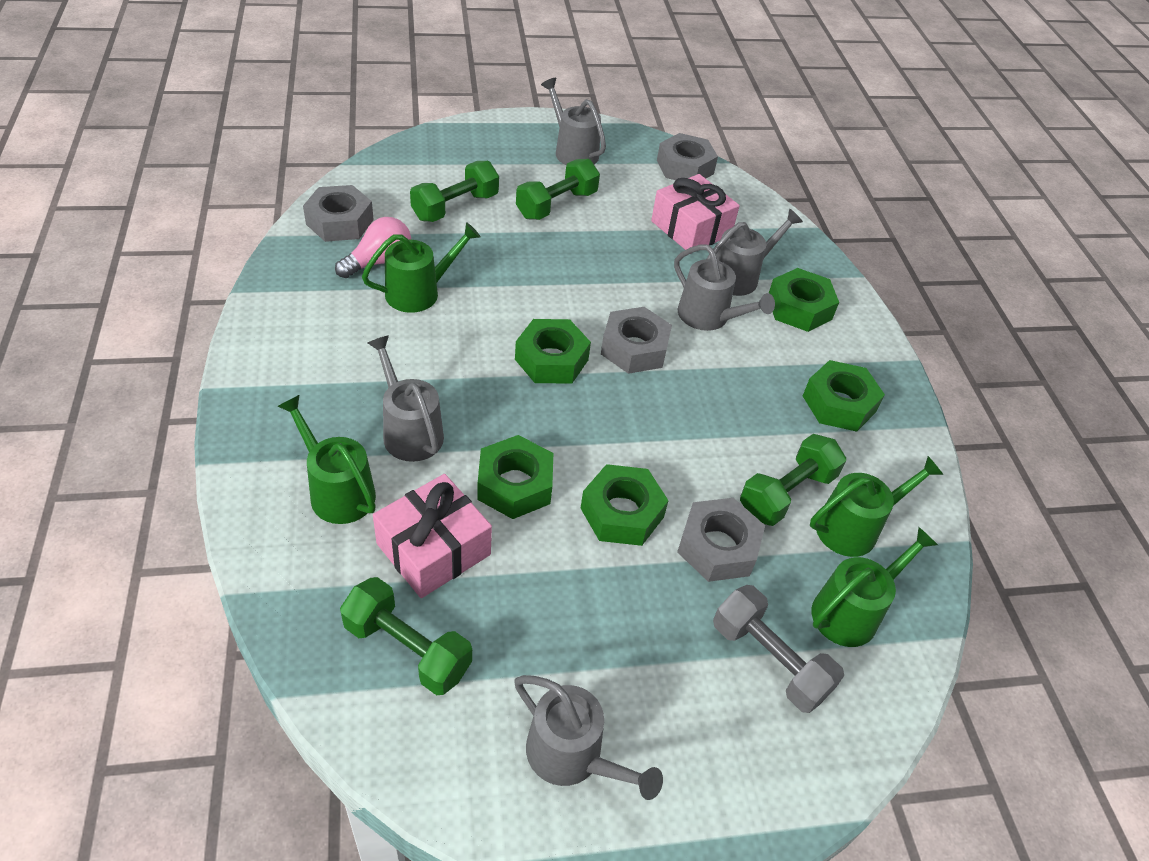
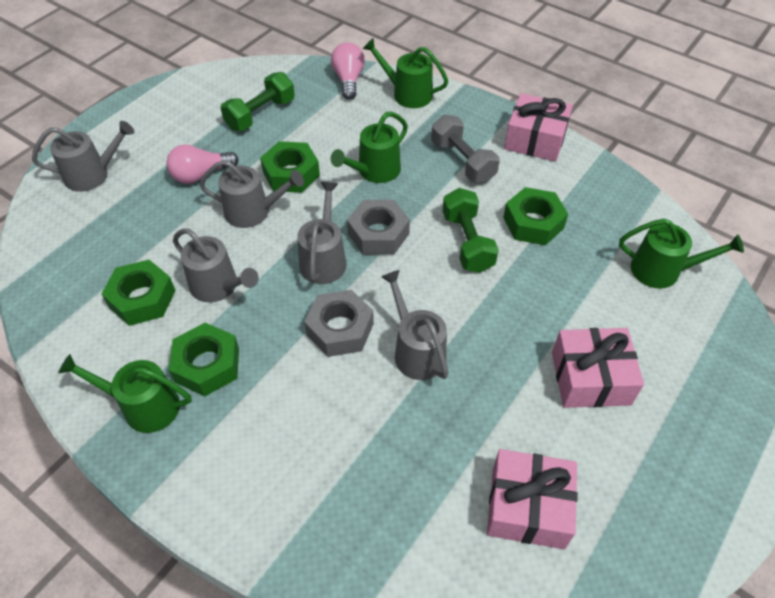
green dumbbell: 4 -> 2
green nut: 5 -> 4
grey nut: 4 -> 2
pink gift: 2 -> 3
pink light bulb: 1 -> 2

